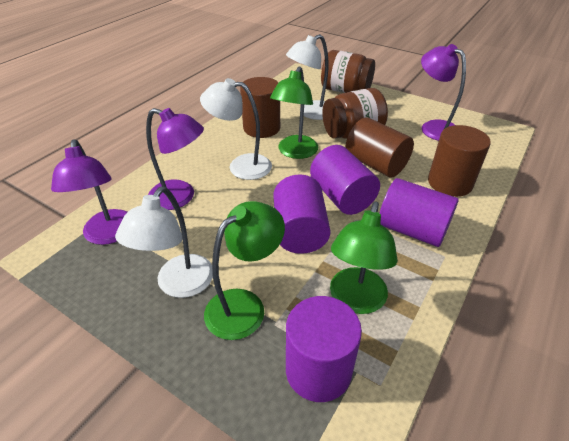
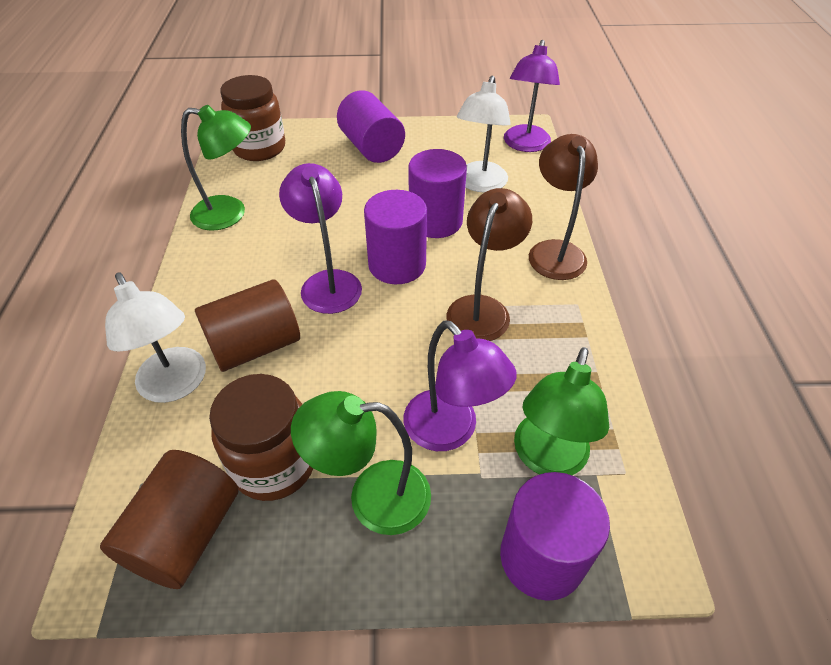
brown cylinder: 3 -> 2
brown lamp: 0 -> 2
white lamp: 3 -> 2

